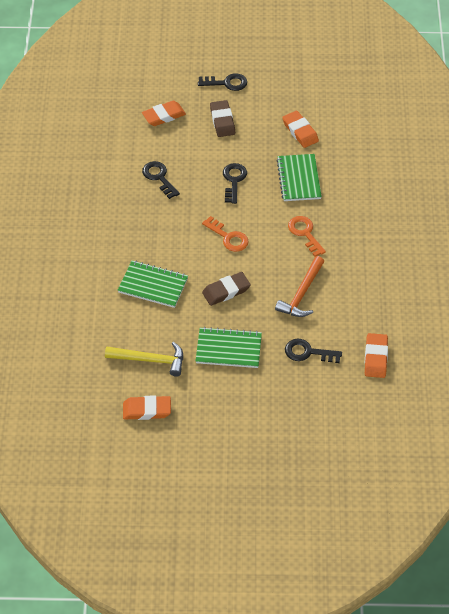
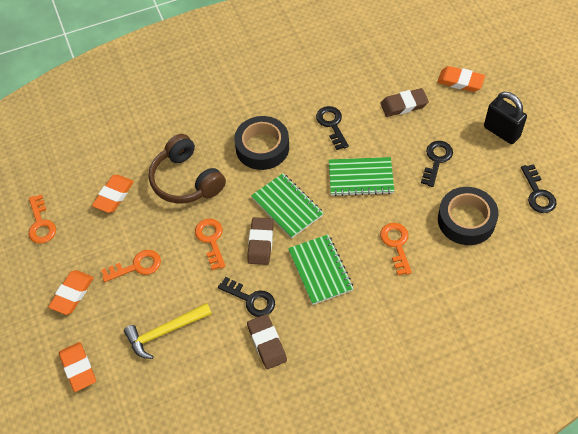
black padlock: 0 -> 1
black tape: 0 -> 2
brown eraser: 2 -> 3
brown headphones: 0 -> 1
orange hammer: 1 -> 0
orange key: 2 -> 4

